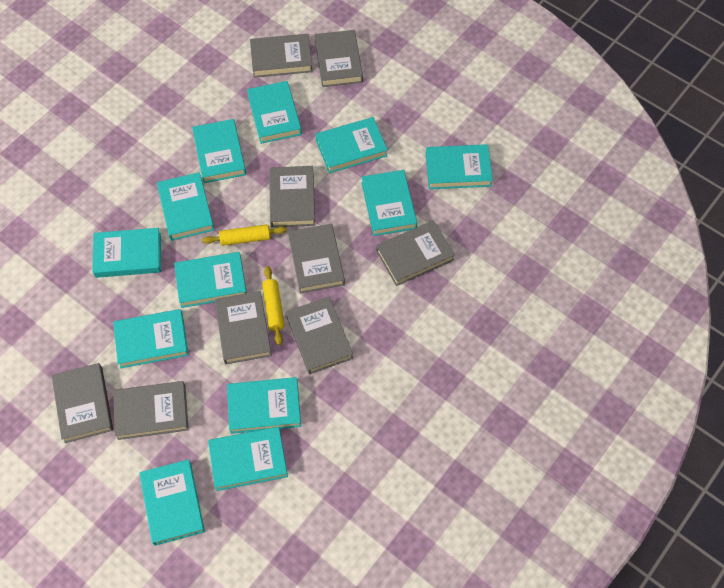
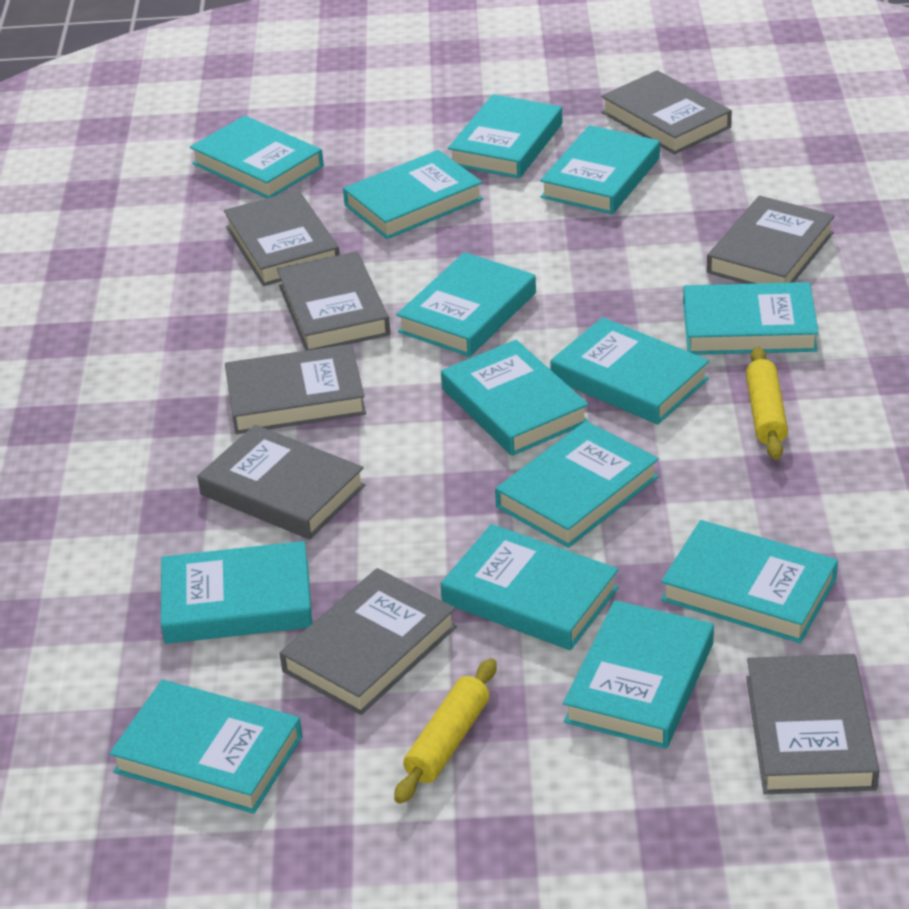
grey book: 9 -> 8
turquoise book: 12 -> 14

